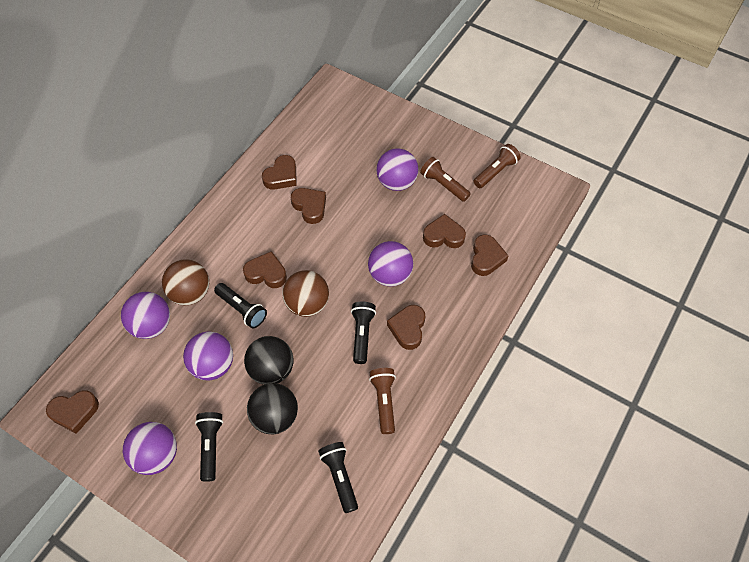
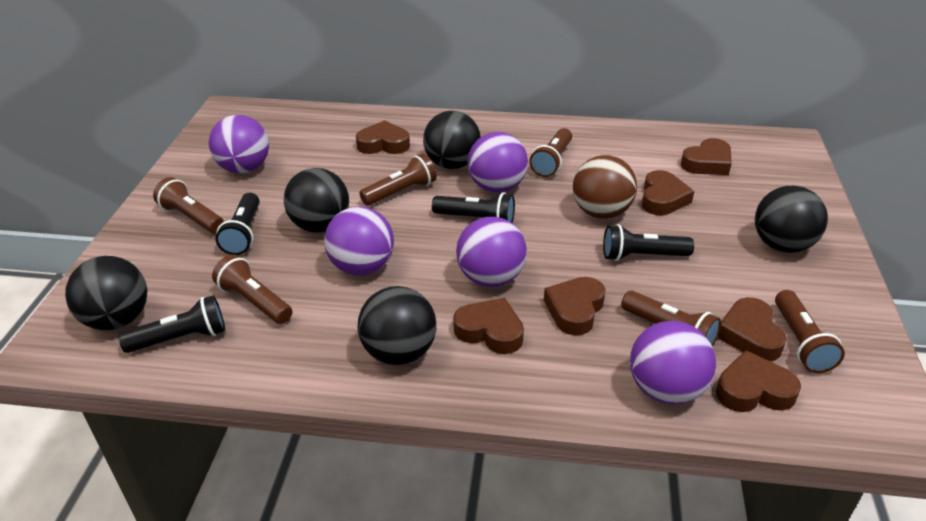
black ball: 2 -> 5
brown ball: 2 -> 1
brown flashlight: 3 -> 6

